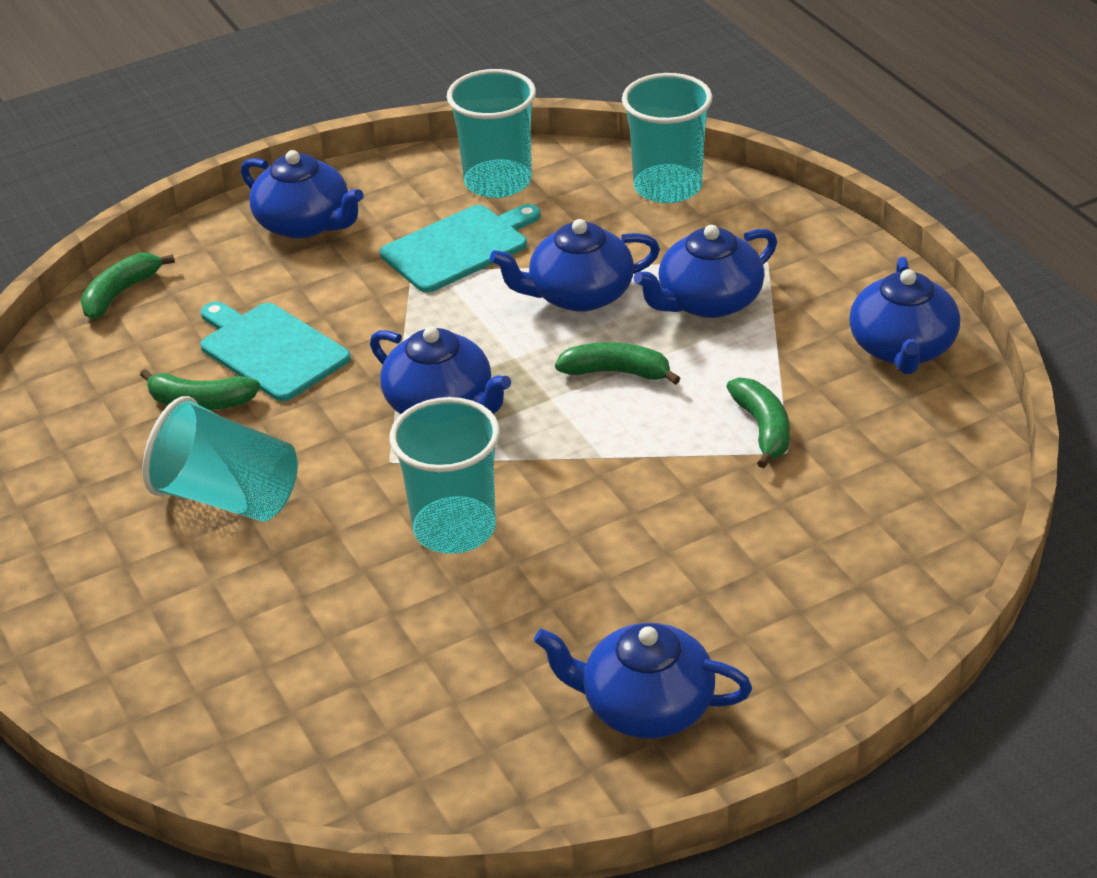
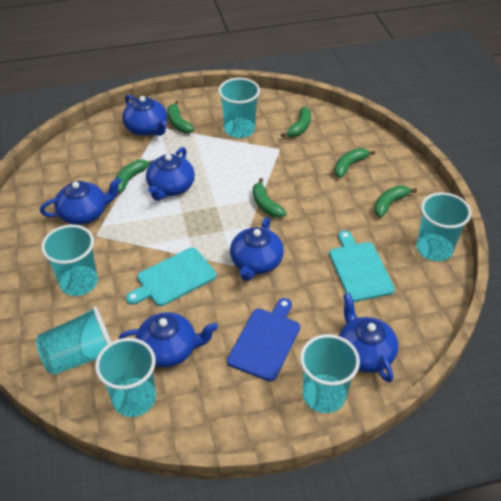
blue cutting board: 0 -> 1
green banana: 4 -> 6
turquoise cup: 4 -> 6

